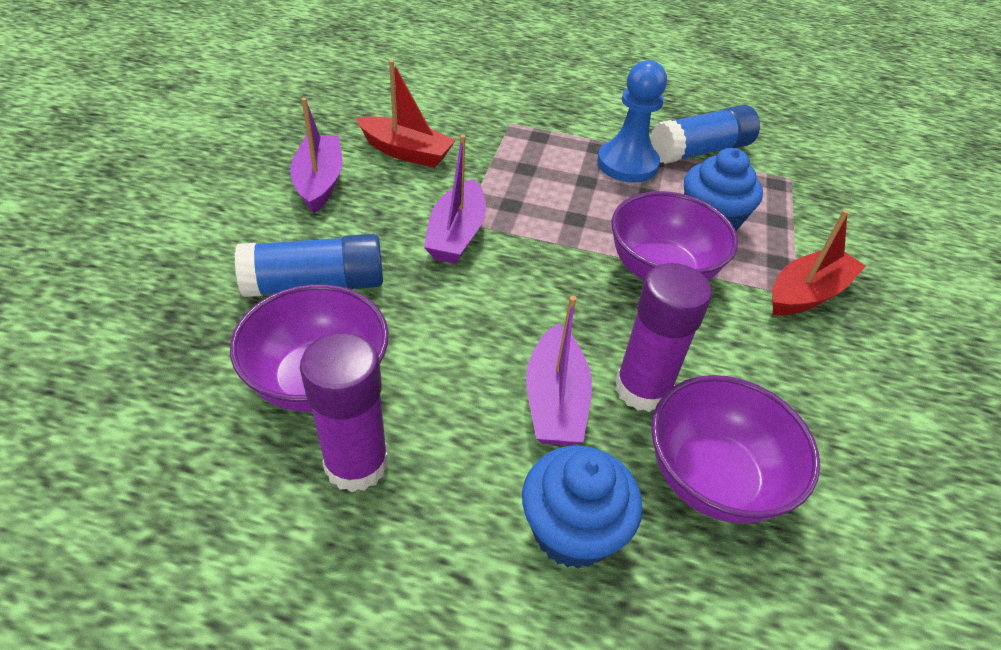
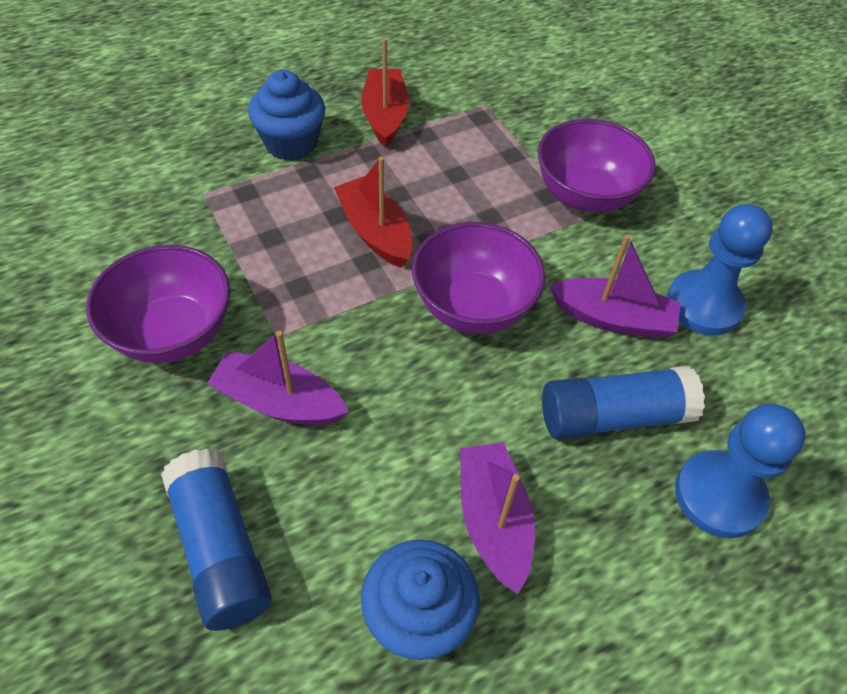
blue pawn: 1 -> 2
purple glue stick: 2 -> 0

